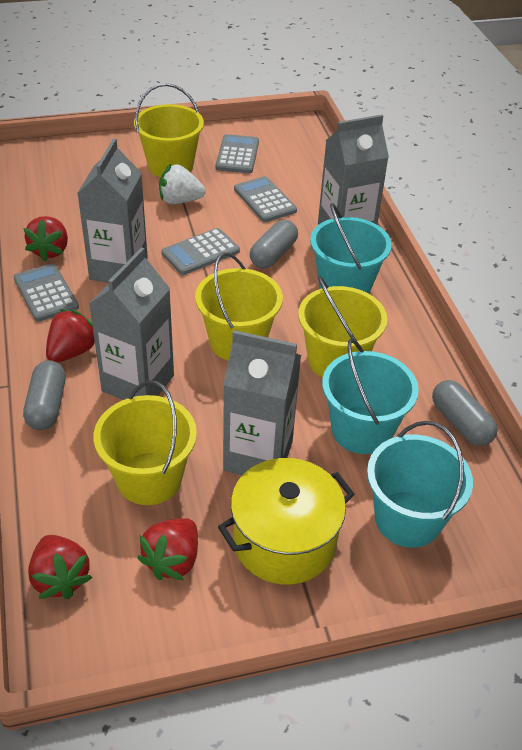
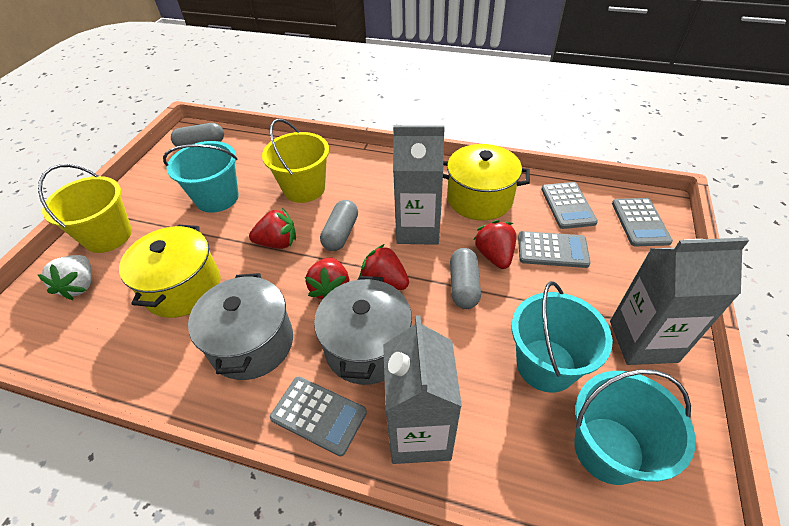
grey carton: 4 -> 3
grey pot: 0 -> 2
yellow bucket: 4 -> 2
yellow pot: 1 -> 2

